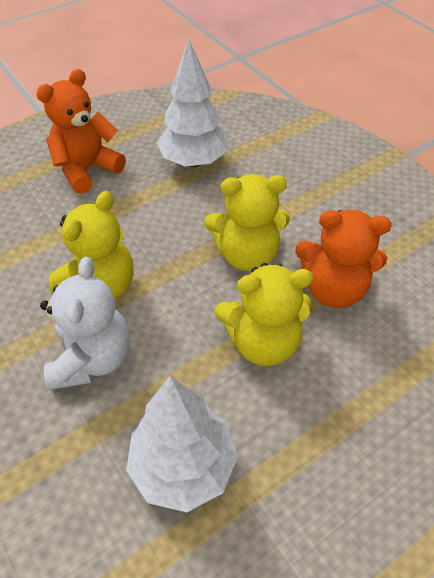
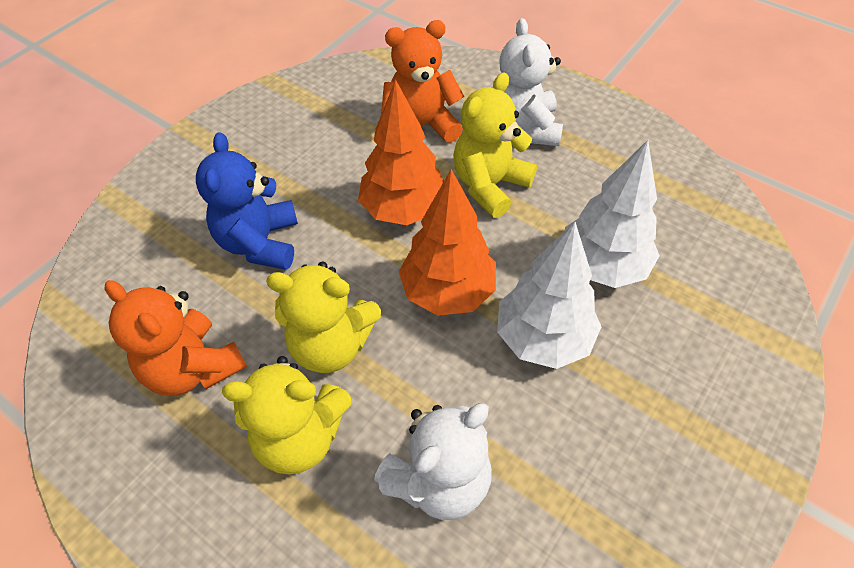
blue teddy bear: 0 -> 1
orange tree: 0 -> 2
white teddy bear: 1 -> 2

